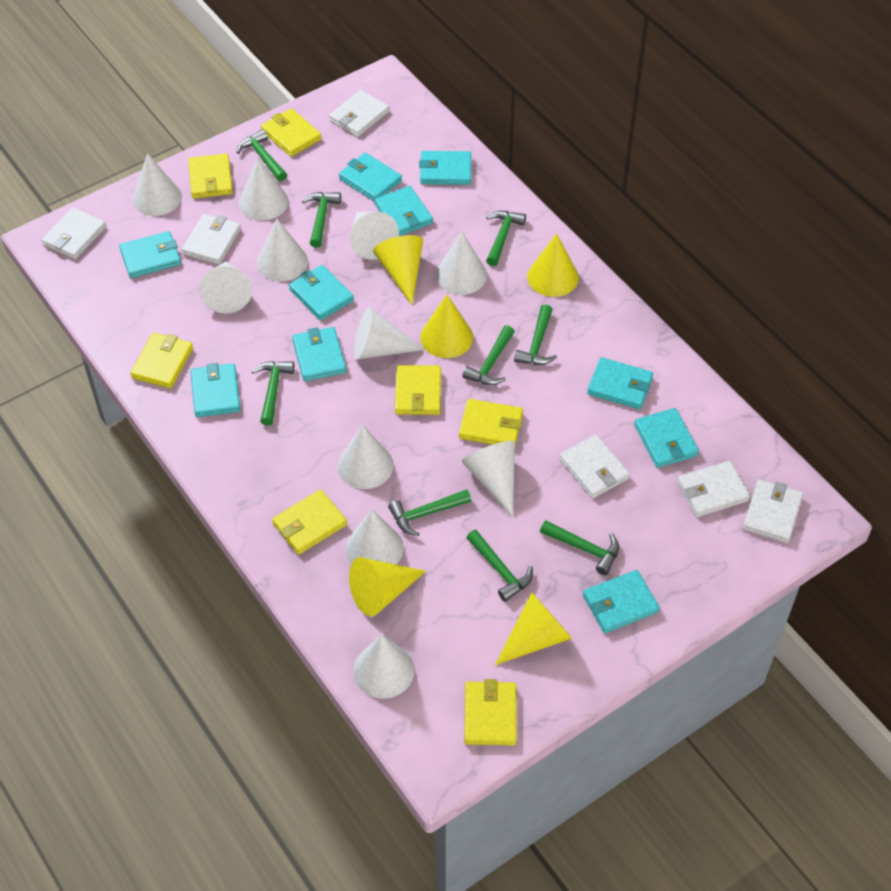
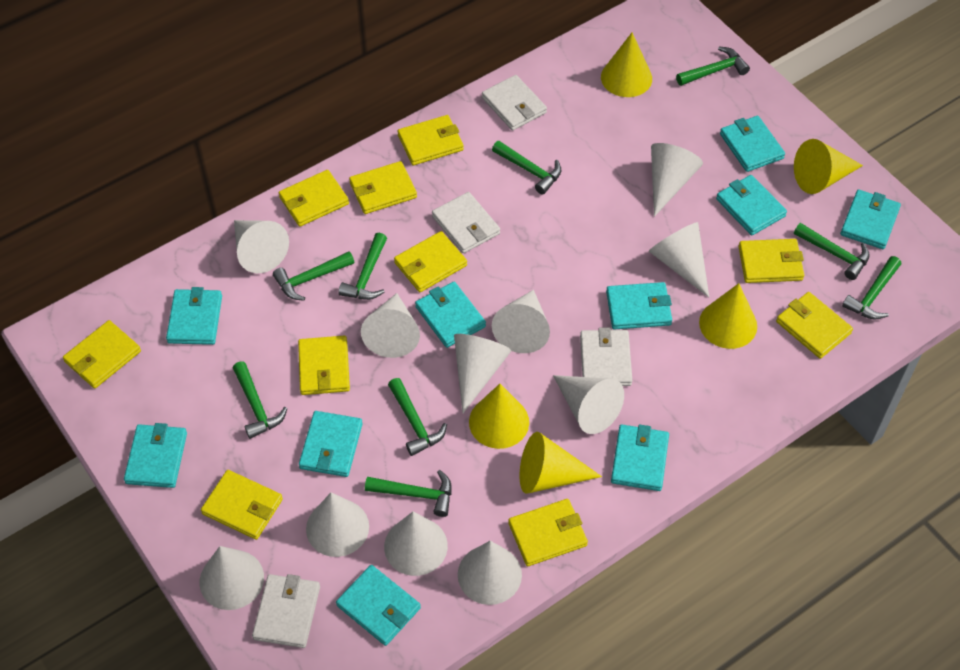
white wallet: 6 -> 4
yellow wallet: 7 -> 10

